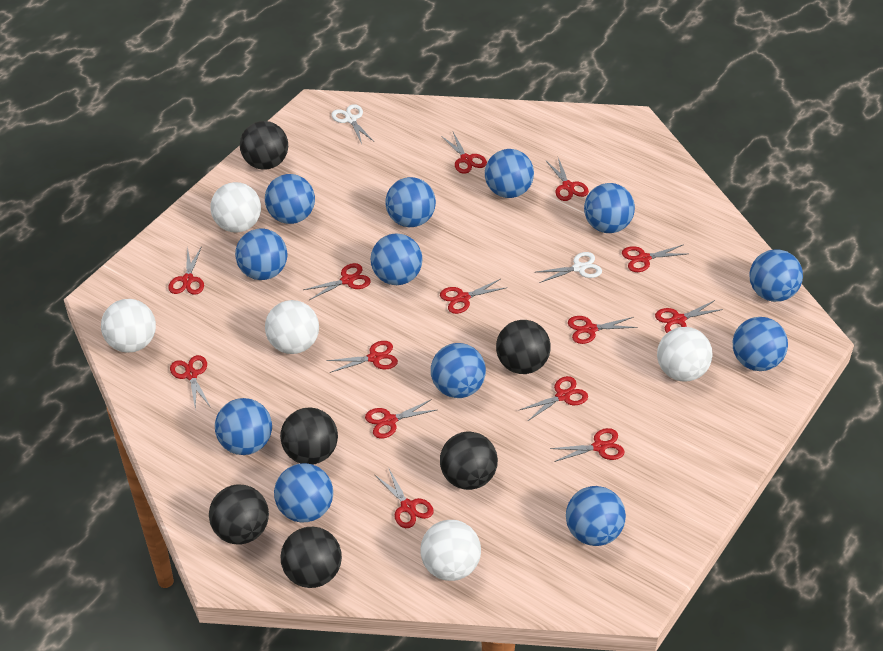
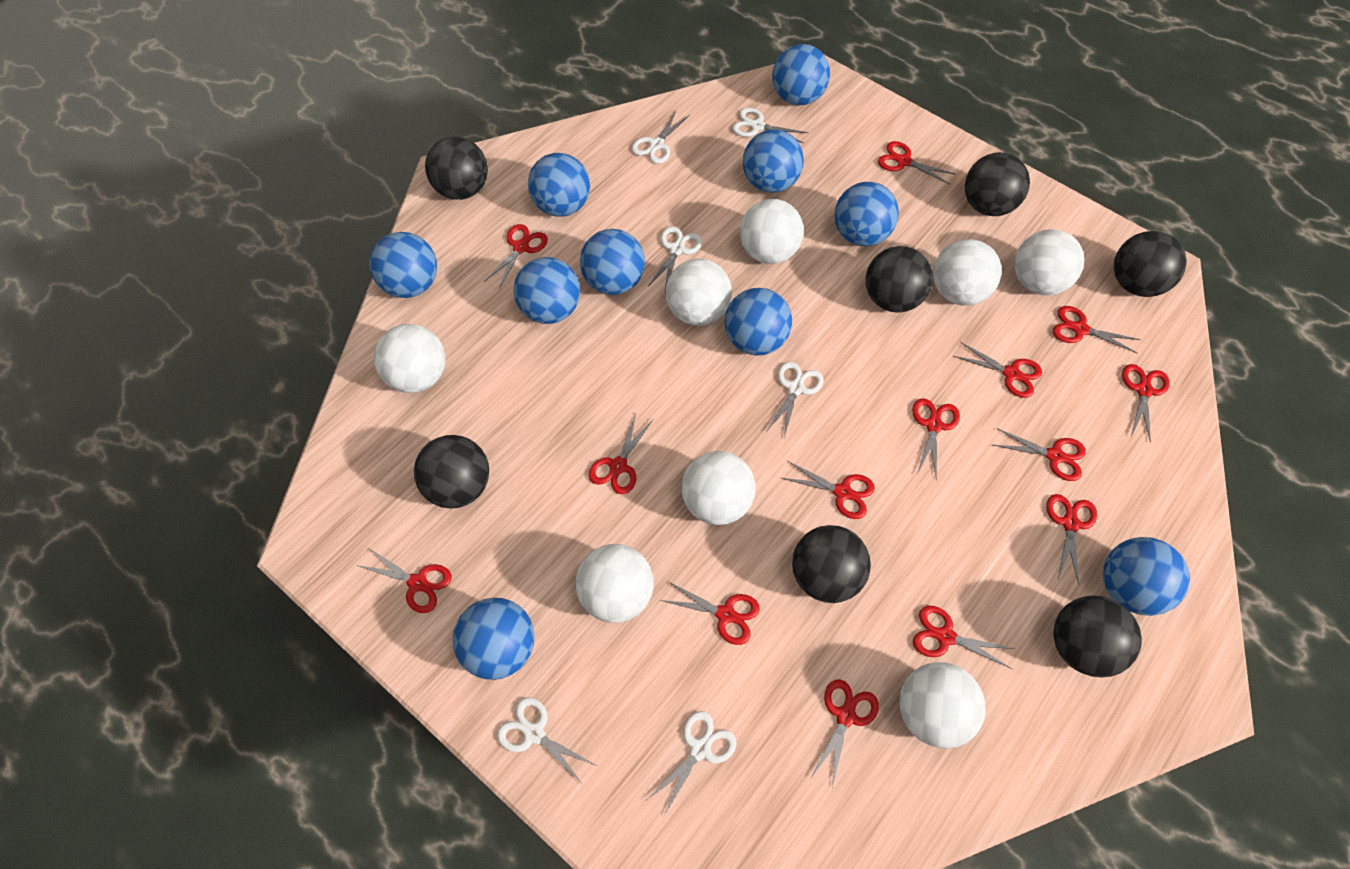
black ball: 6 -> 7
blue ball: 12 -> 10
white ball: 5 -> 8
white scissors: 2 -> 6

